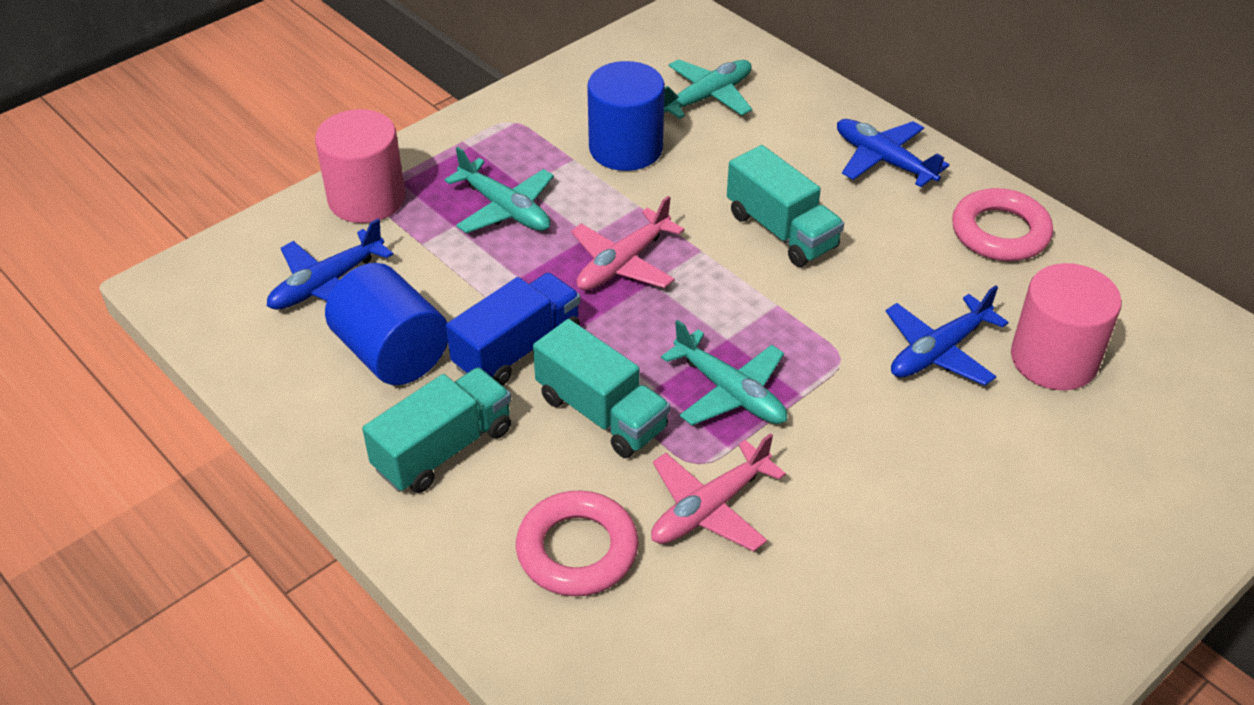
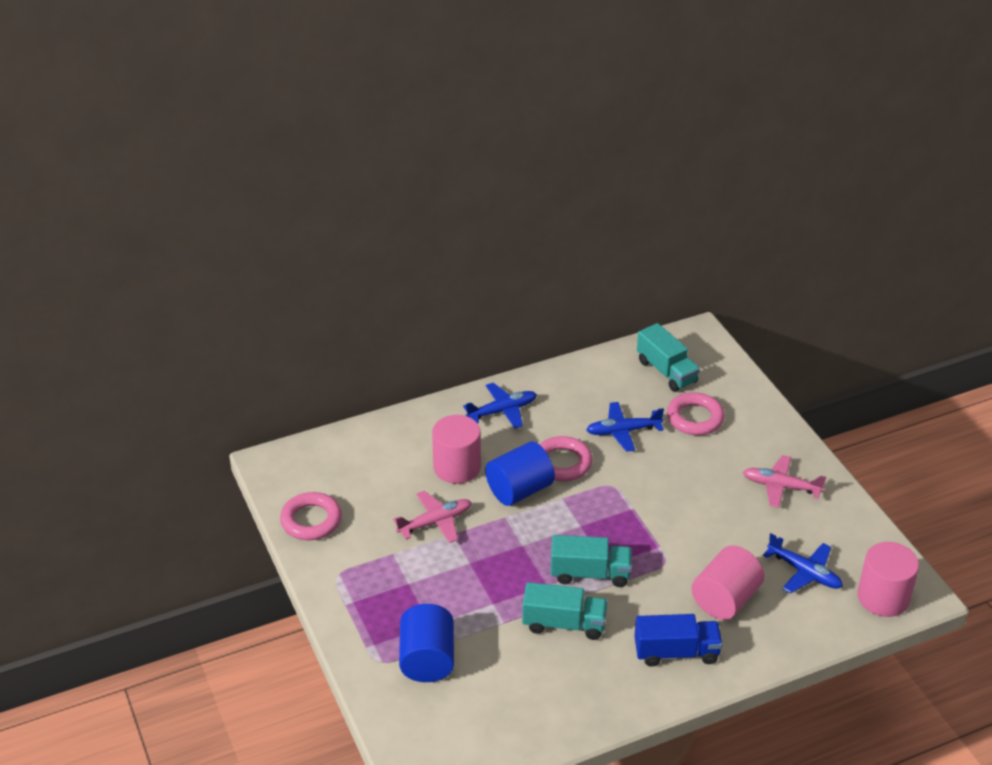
pink cylinder: 2 -> 3
pink ring: 2 -> 3
turquoise plane: 3 -> 0

